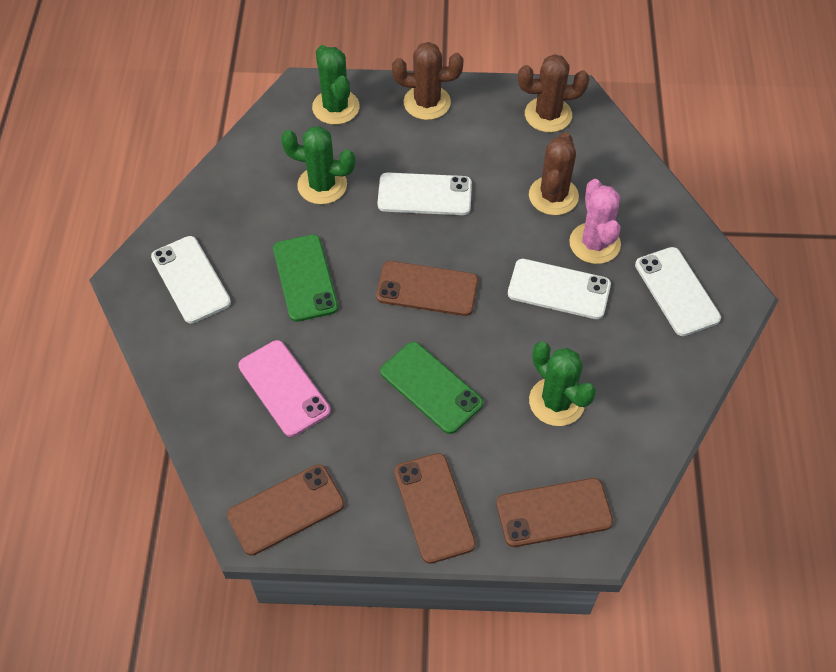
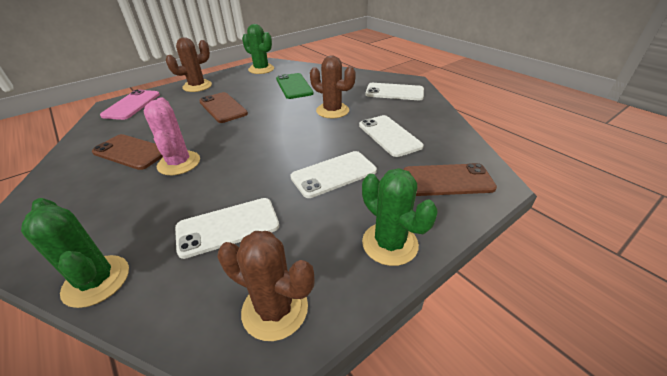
brown phone: 4 -> 3
green phone: 2 -> 1

